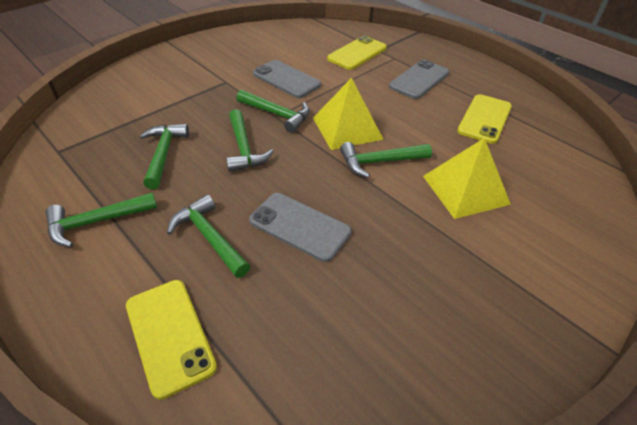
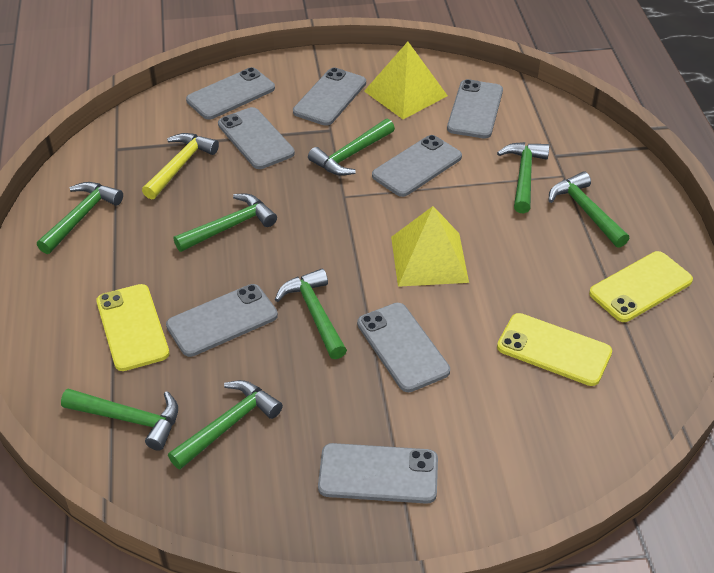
green hammer: 6 -> 8
grey phone: 3 -> 8
yellow hammer: 0 -> 1

